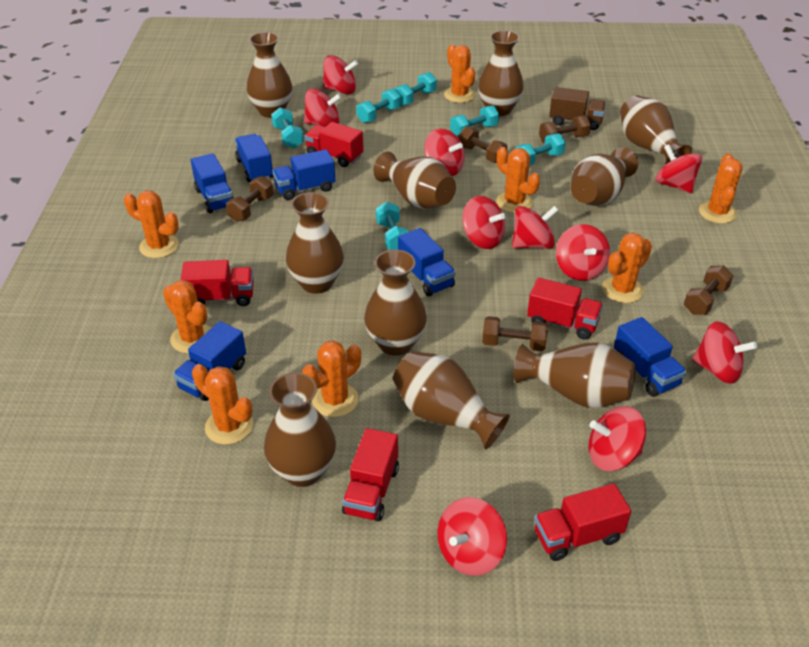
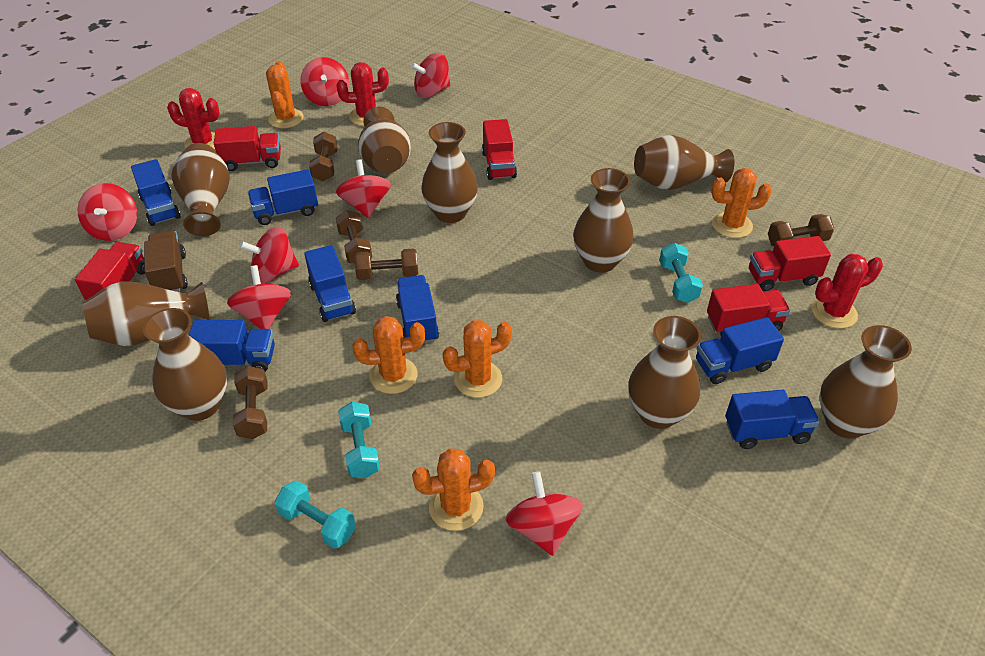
blue truck: 6 -> 7
brown vase: 10 -> 9
orange cactus: 8 -> 5
red cactus: 0 -> 3
red spinning top: 10 -> 7
turquoise dumbbell: 6 -> 3

